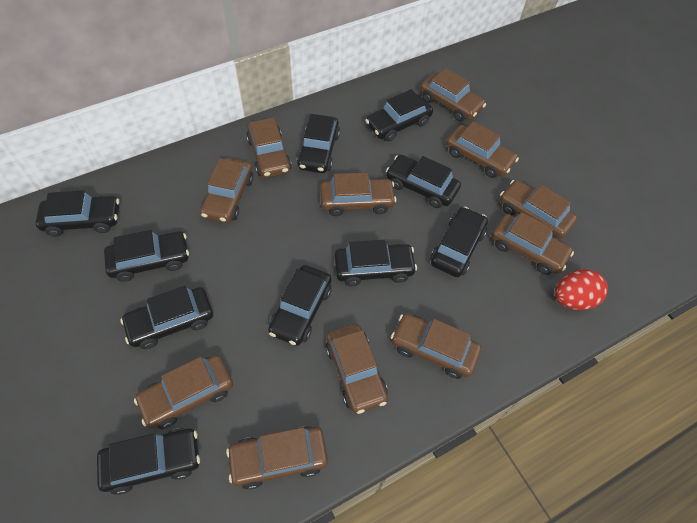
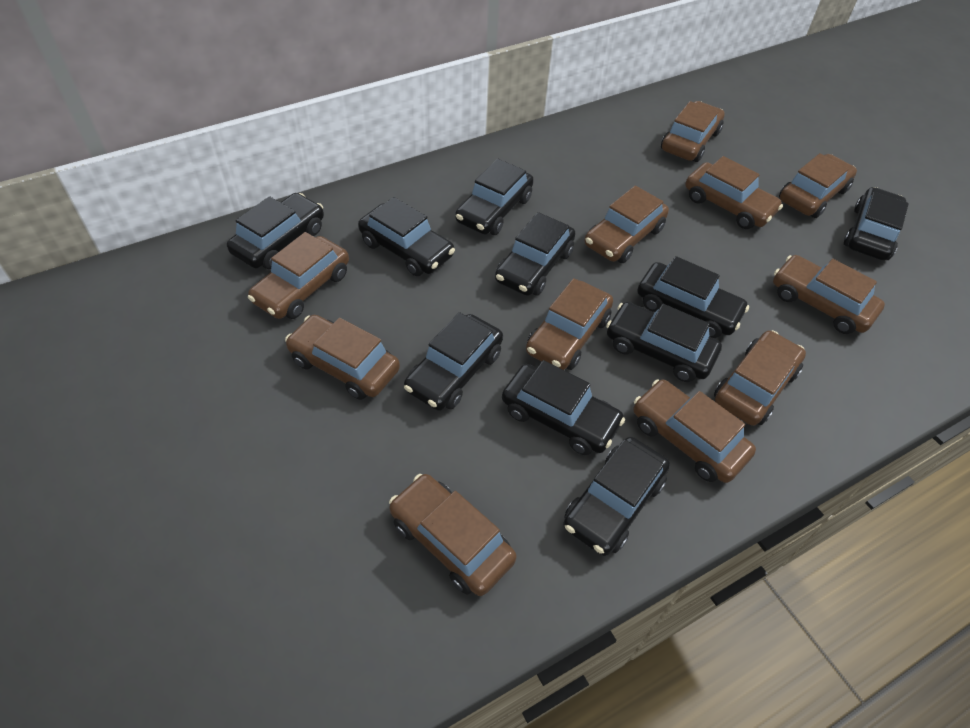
red egg: 1 -> 0

